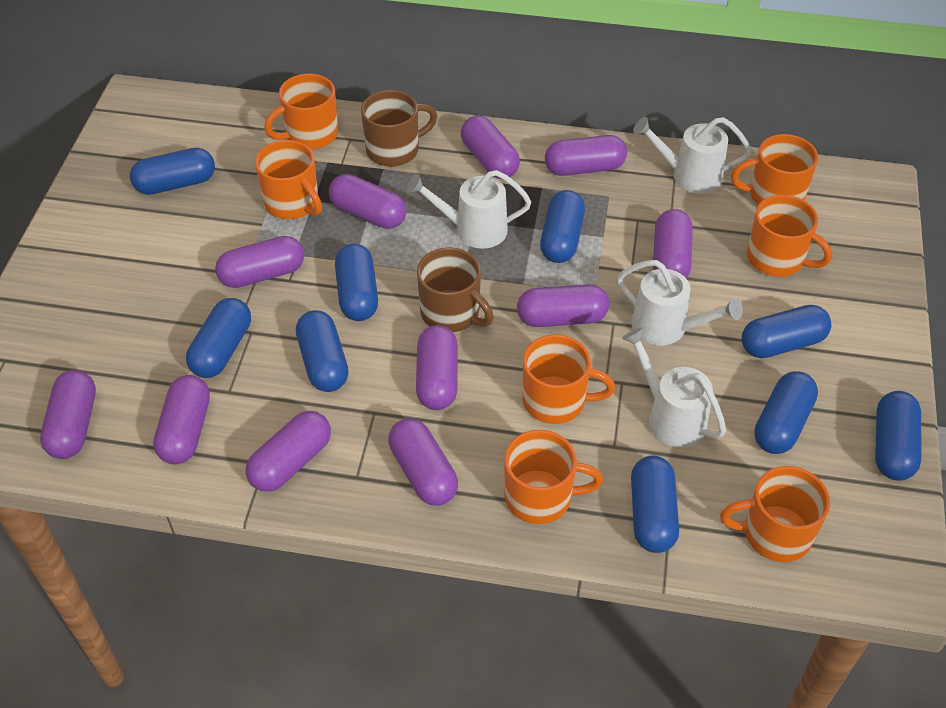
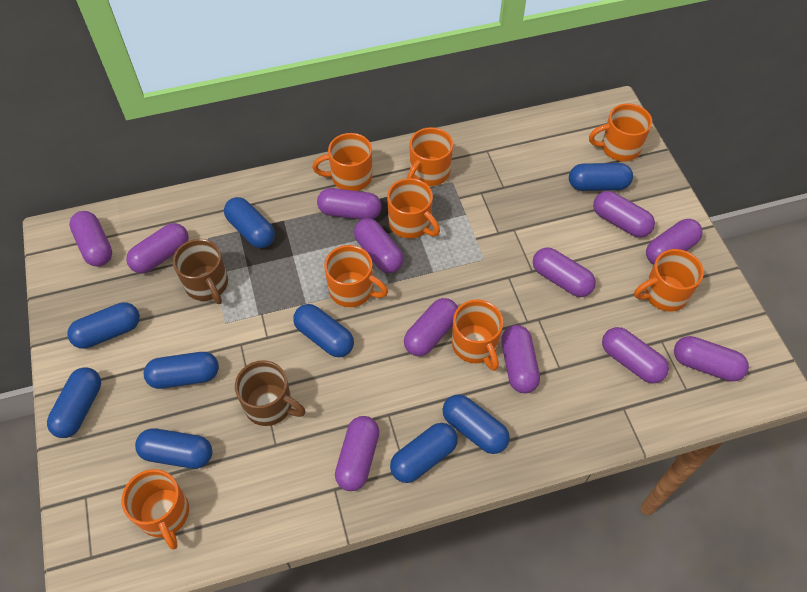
orange mug: 7 -> 8
purple capsule: 11 -> 12
white watering can: 4 -> 0

